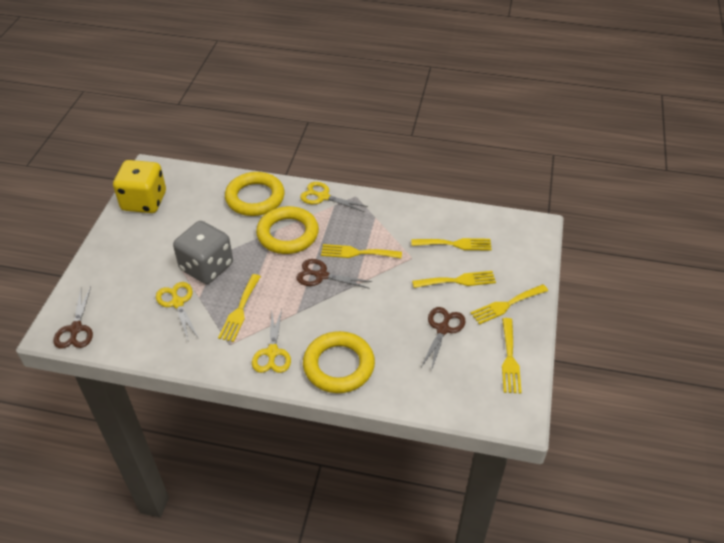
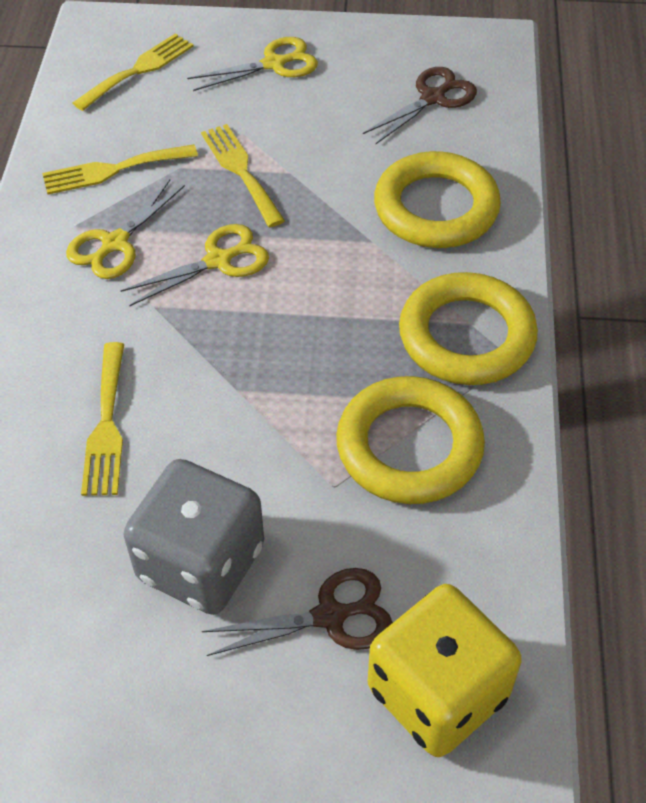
brown scissors: 3 -> 2
yellow fork: 6 -> 4

